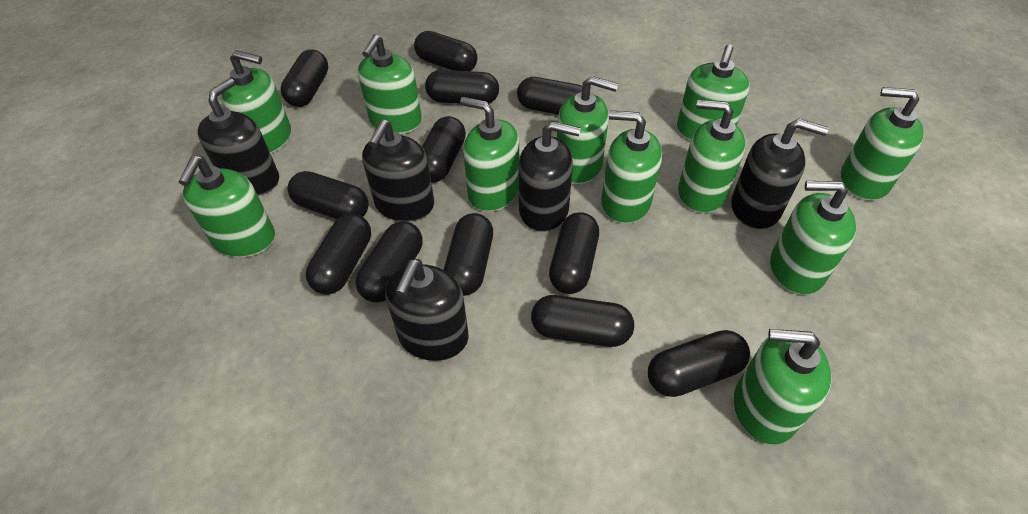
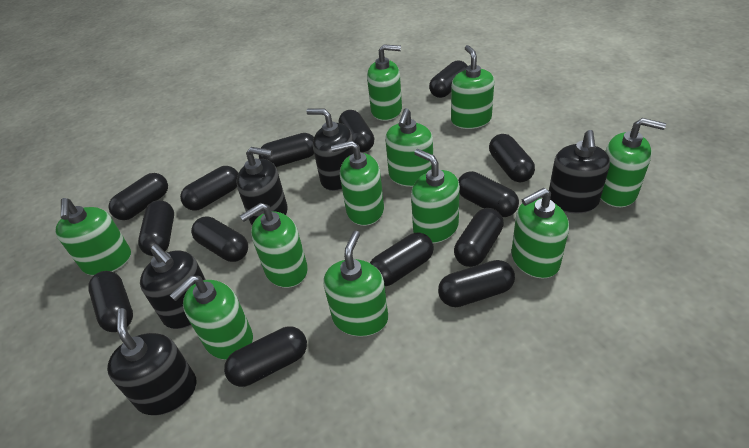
black capsule: 12 -> 14

